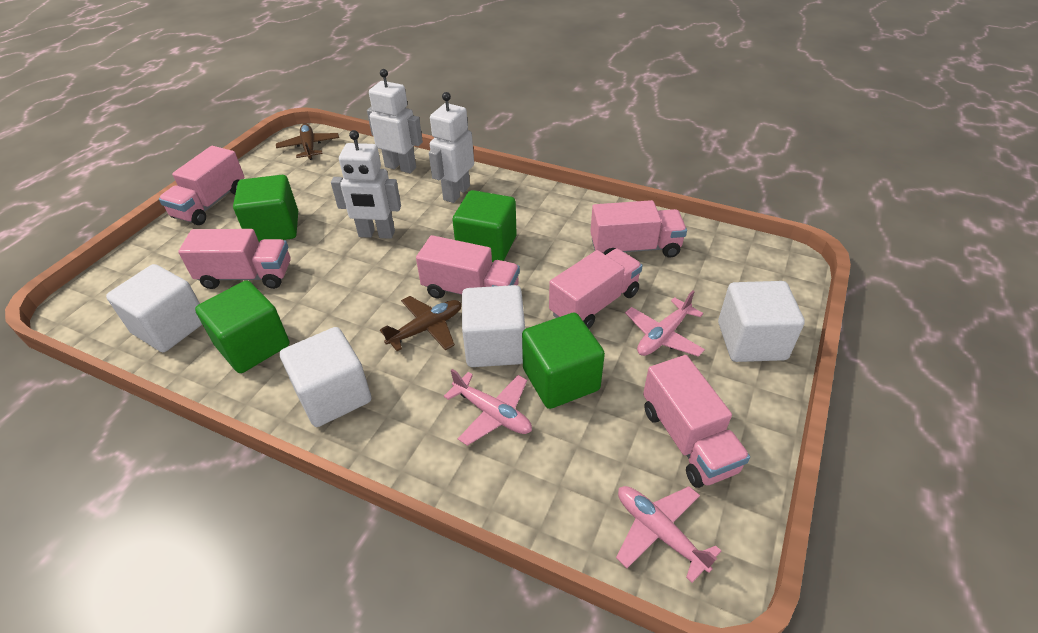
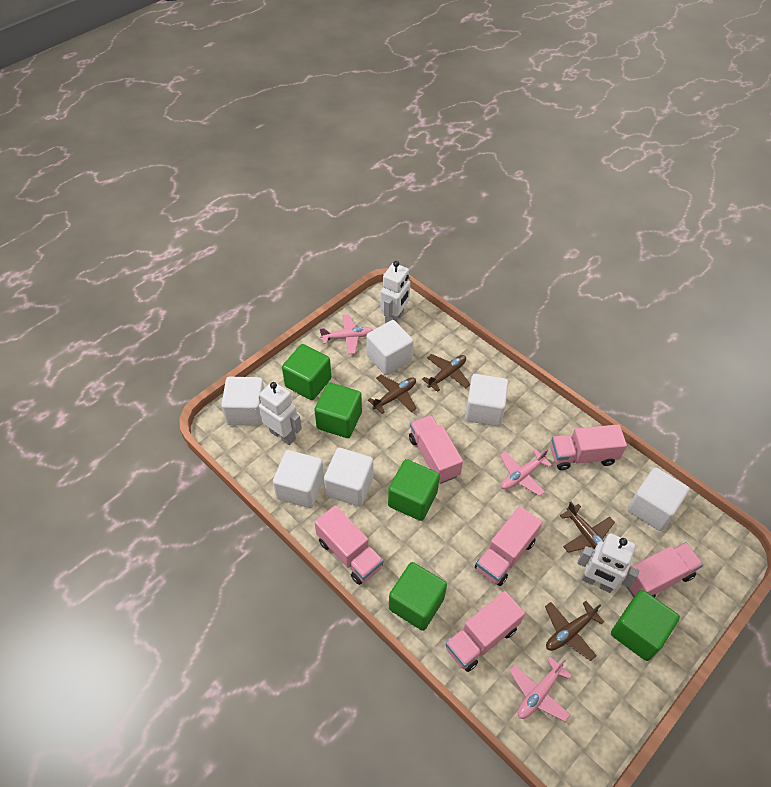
brown plane: 2 -> 4
green cube: 4 -> 5
white cube: 4 -> 6

